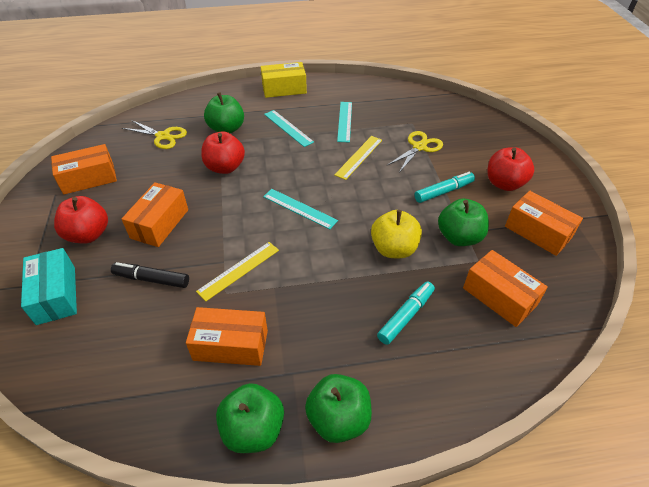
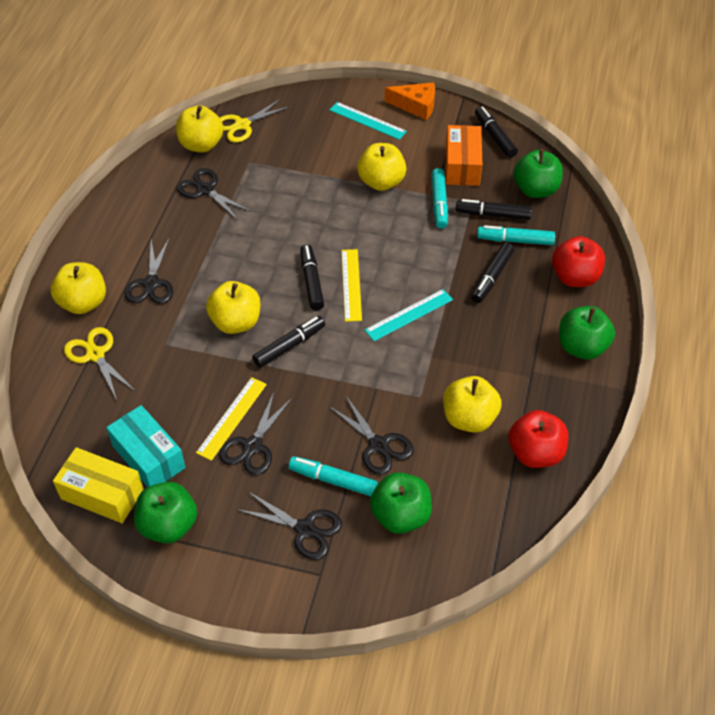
black marker: 1 -> 5
black scissors: 0 -> 5
orange box: 5 -> 1
orange cheese: 0 -> 1
red apple: 3 -> 2
turquoise marker: 2 -> 3
turquoise ruler: 3 -> 2
yellow apple: 1 -> 5

